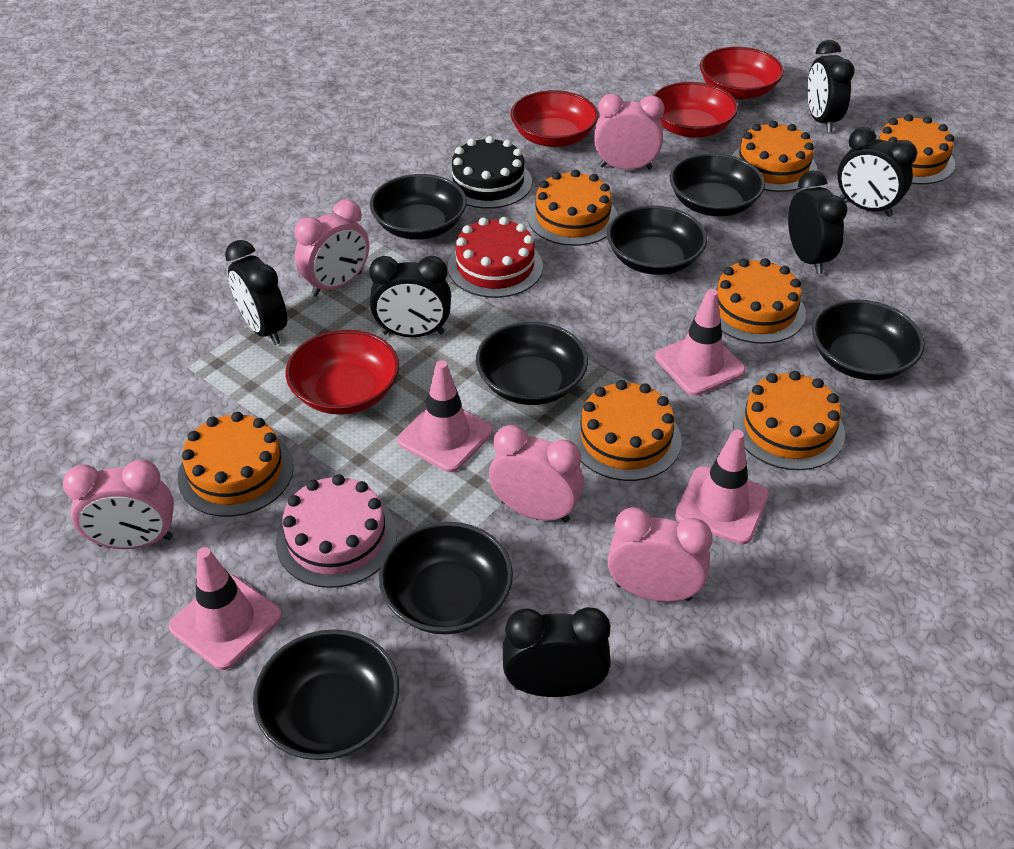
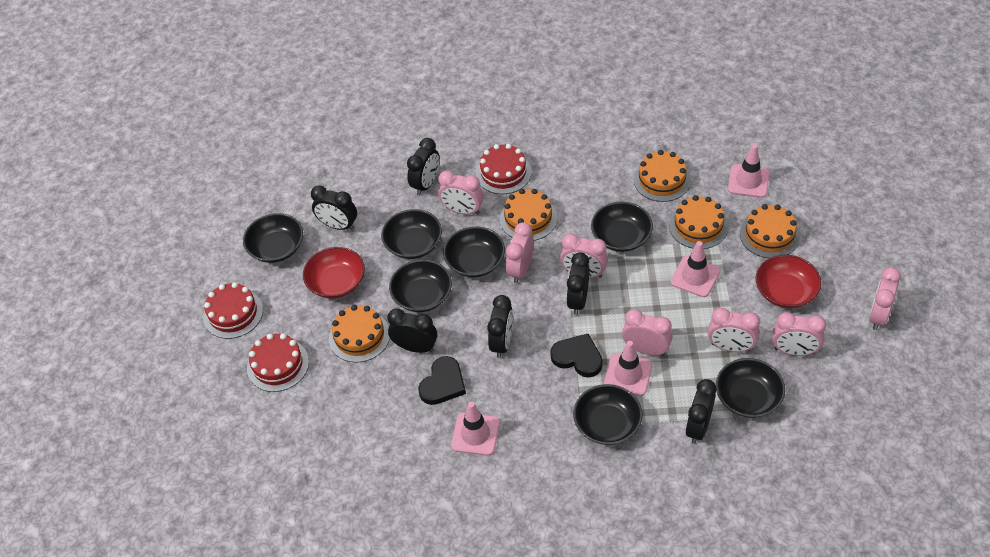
black cake: 1 -> 0
black heart: 0 -> 2
orange cake: 7 -> 5
pink cake: 1 -> 0
pink clock: 5 -> 7
red bowl: 4 -> 2
red cake: 1 -> 3

